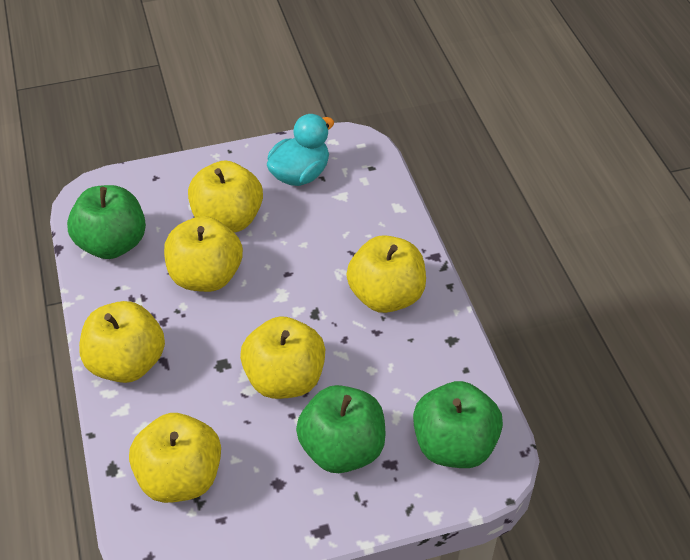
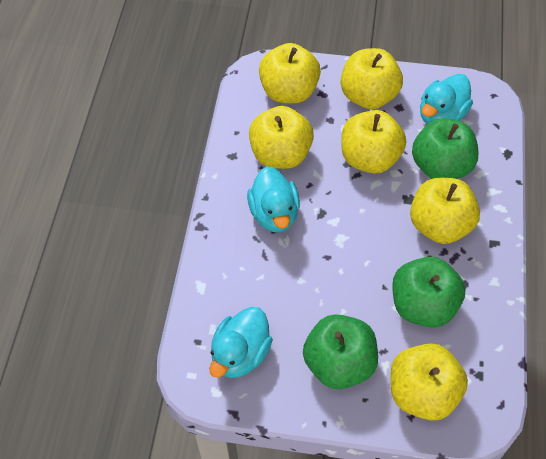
turquoise duck: 1 -> 3

